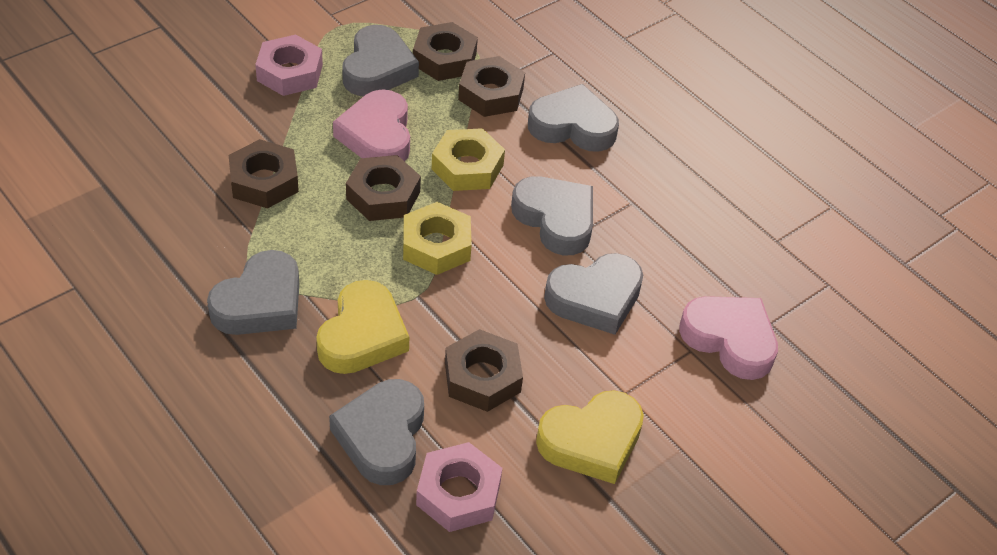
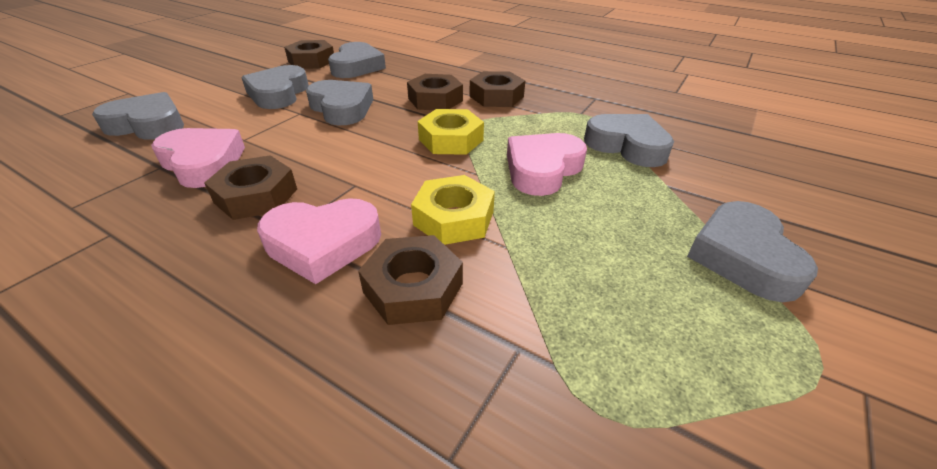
pink heart: 2 -> 3
pink nut: 2 -> 0
yellow heart: 2 -> 0

